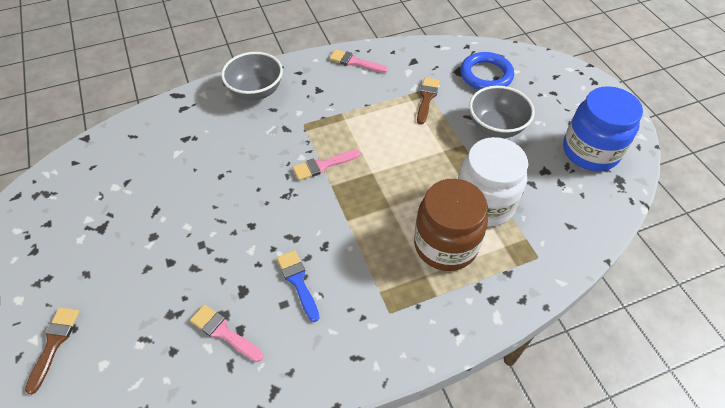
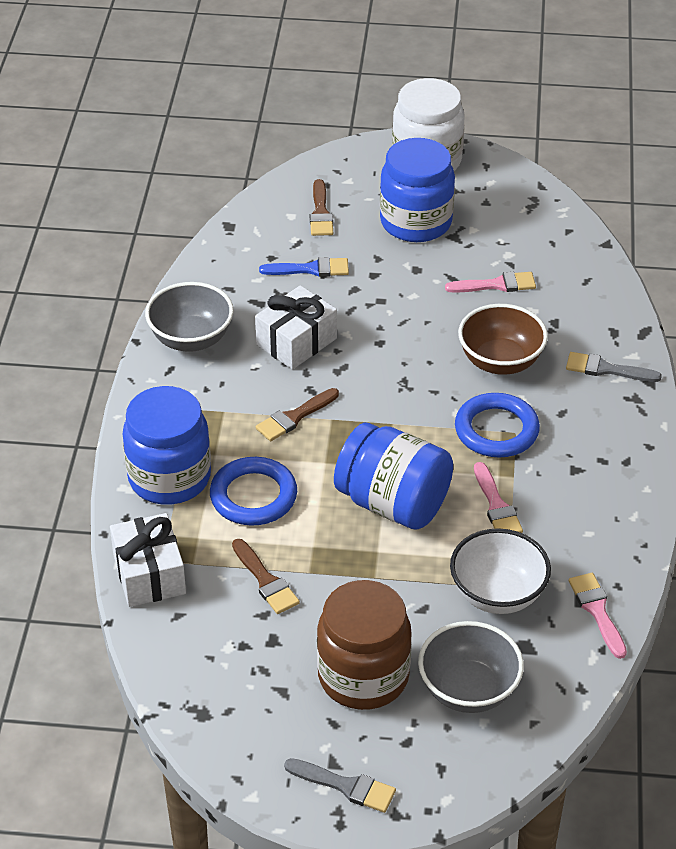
blue jar: 1 -> 3
blue ring: 1 -> 2
brown bowl: 0 -> 1
brown brush: 2 -> 3
grey brush: 0 -> 2
white bowl: 0 -> 1
white gift: 0 -> 2

